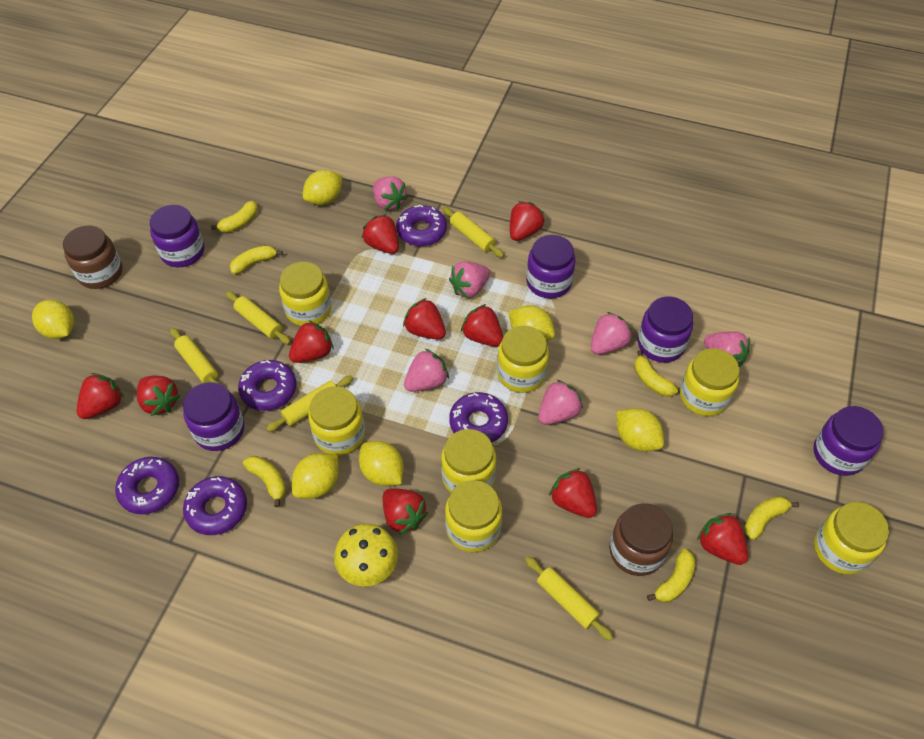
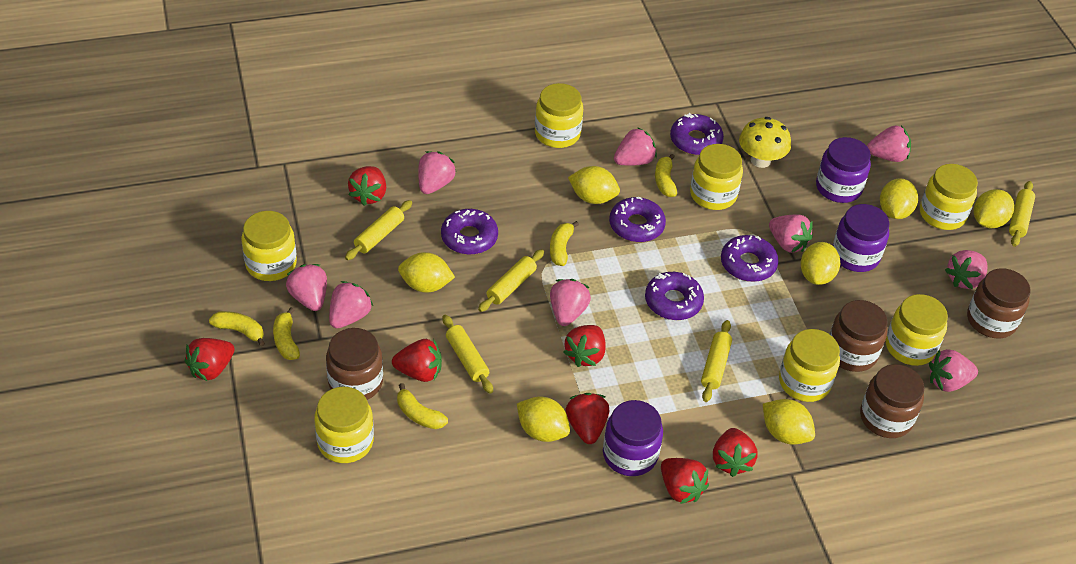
brown jar: 2 -> 4
pink strawberry: 6 -> 9
purple jar: 5 -> 3
red strawberry: 10 -> 7
yellow banana: 6 -> 5
yellow lemon: 6 -> 7

